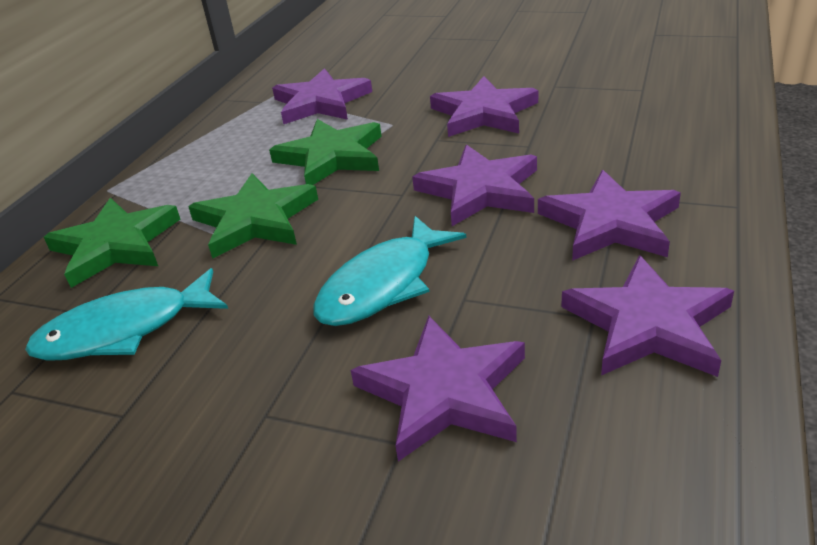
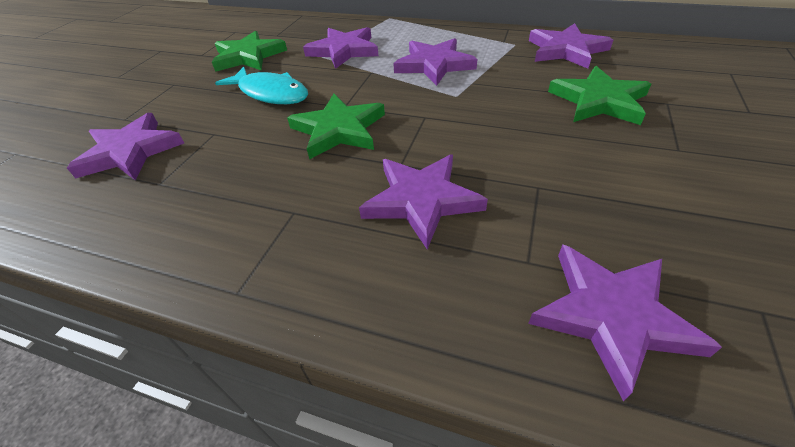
turquoise fish: 2 -> 1

